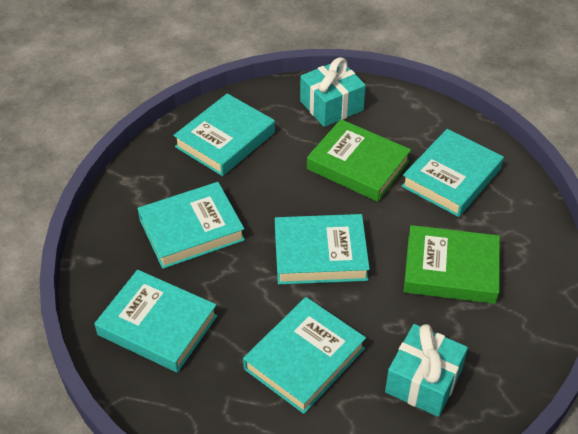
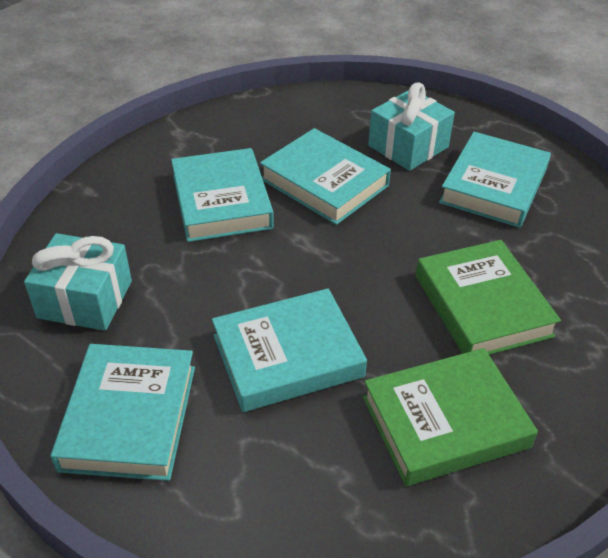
turquoise book: 6 -> 5

